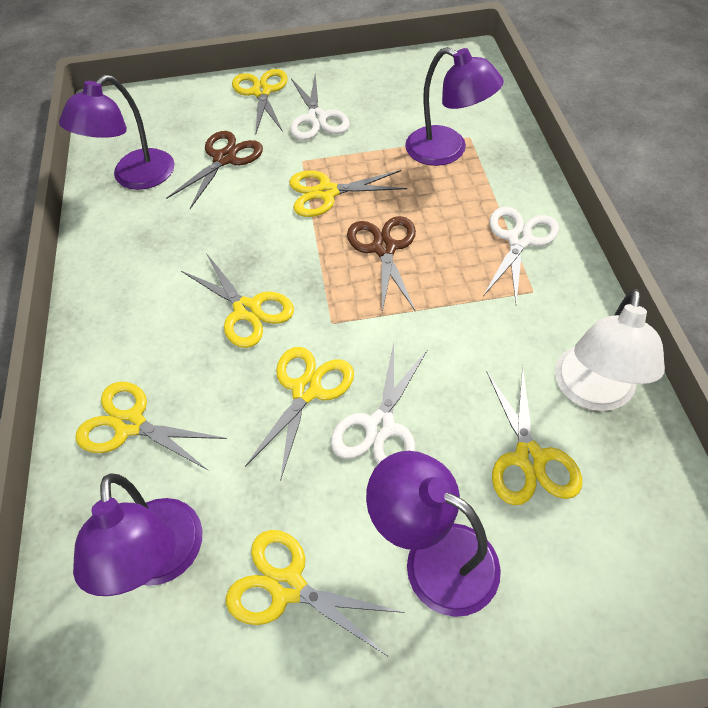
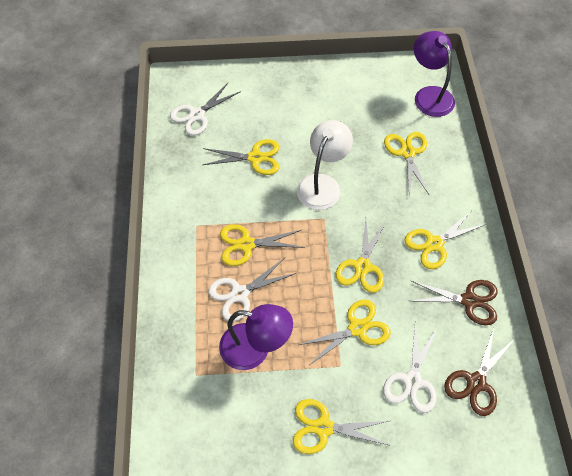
purple lamp: 4 -> 2

